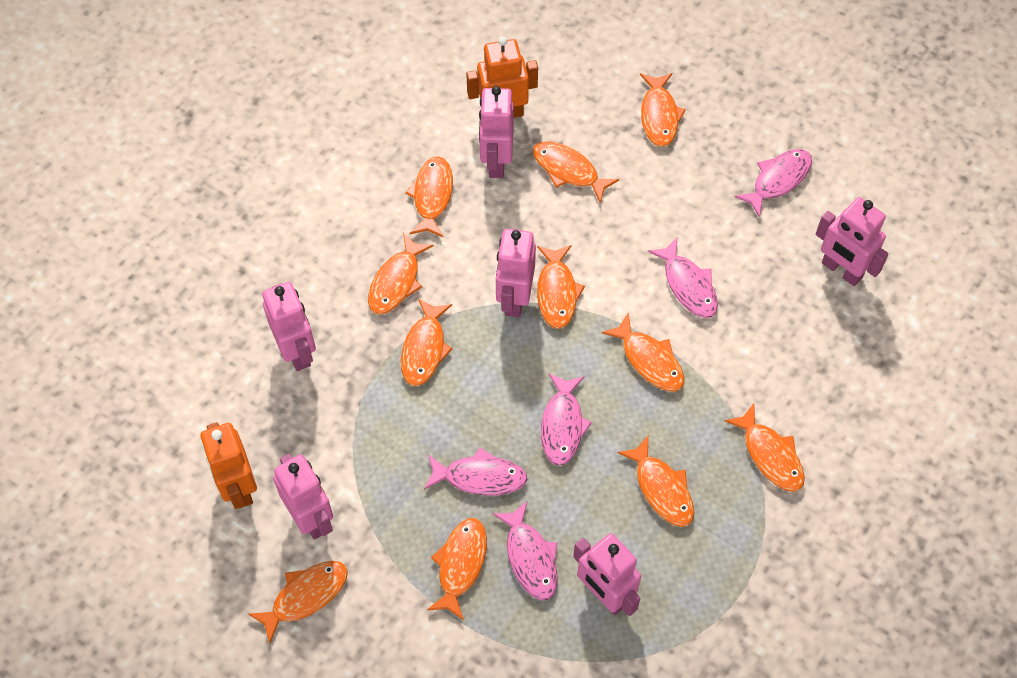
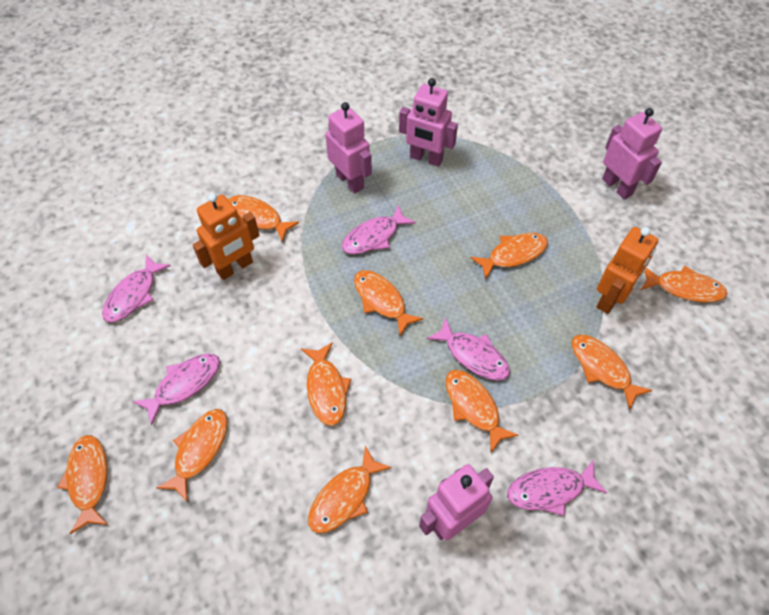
orange fish: 11 -> 10
pink robot: 6 -> 4

